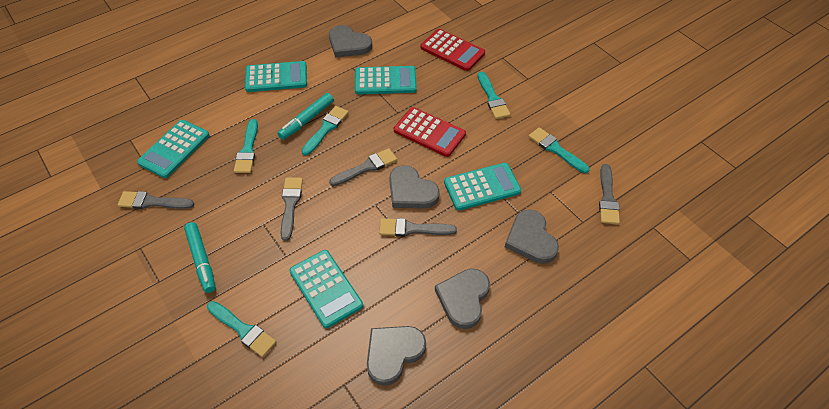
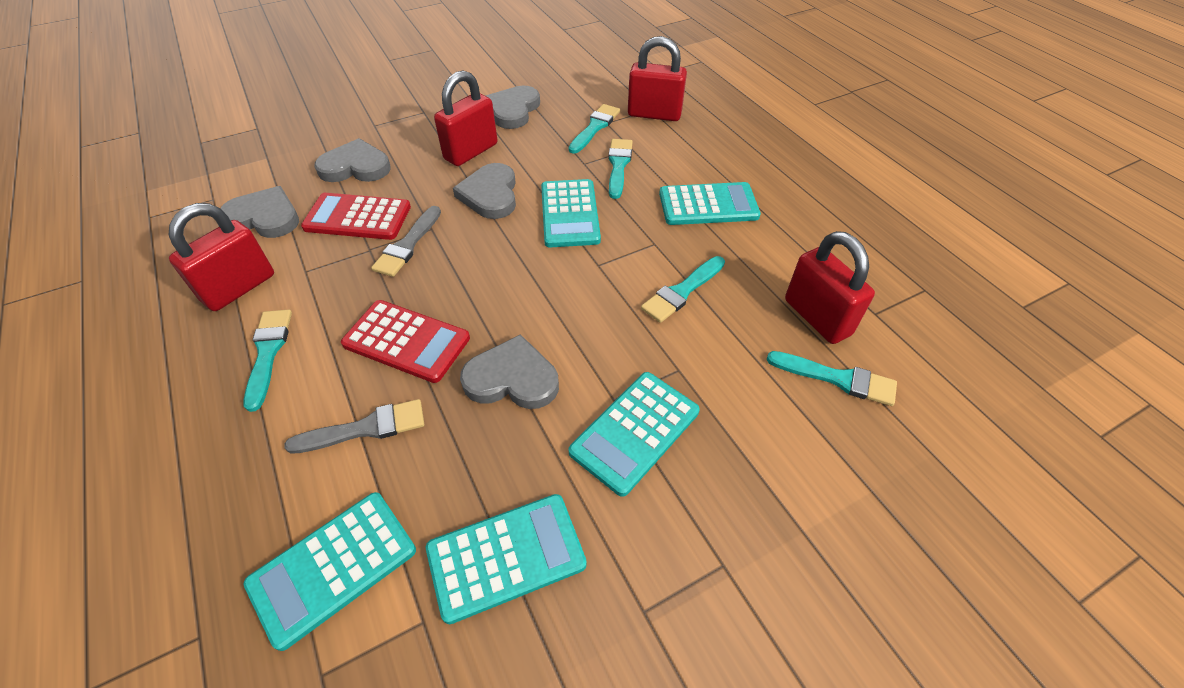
grey brush: 5 -> 2
red padlock: 0 -> 4
turquoise marker: 2 -> 0

